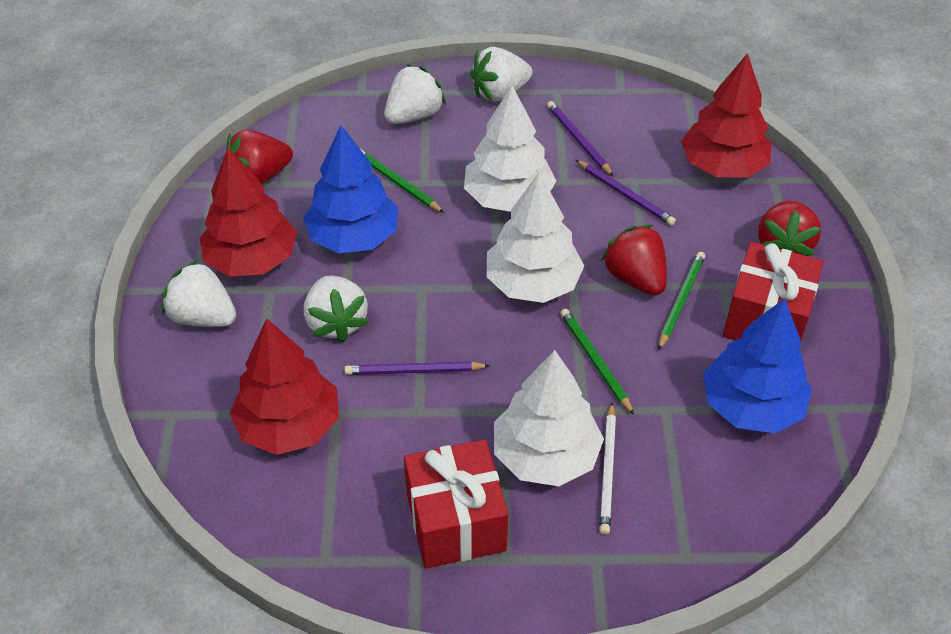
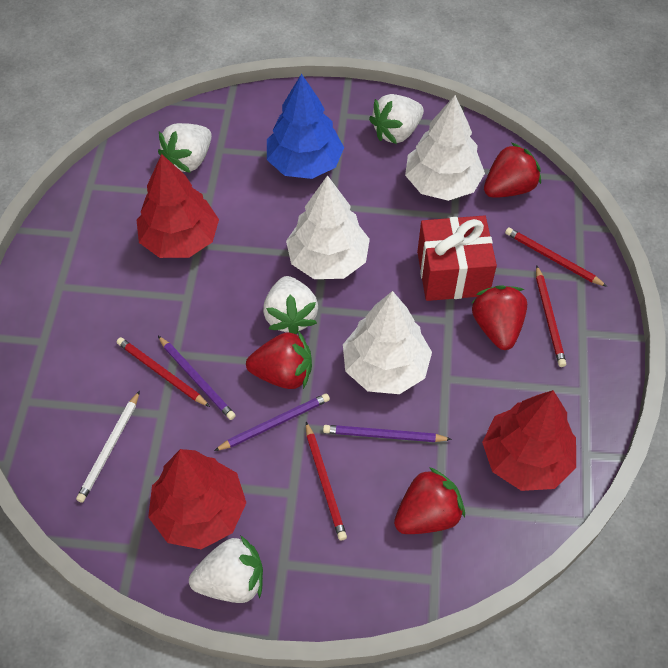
blue tree: 2 -> 1
green pencil: 3 -> 0
red gift: 2 -> 1
red pencil: 0 -> 4
red strawberry: 3 -> 4

